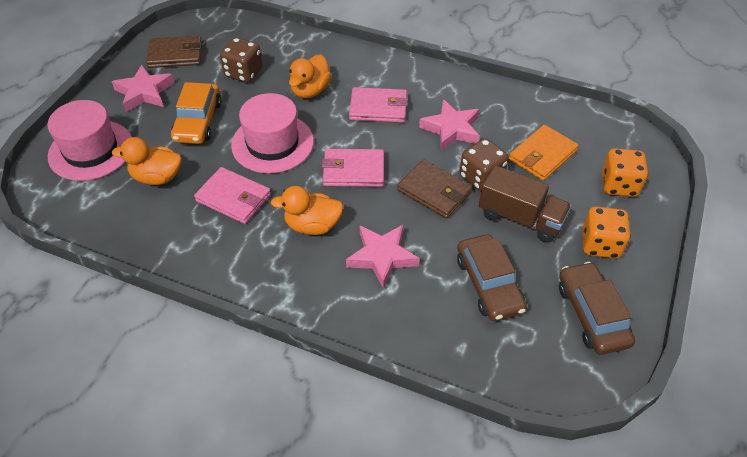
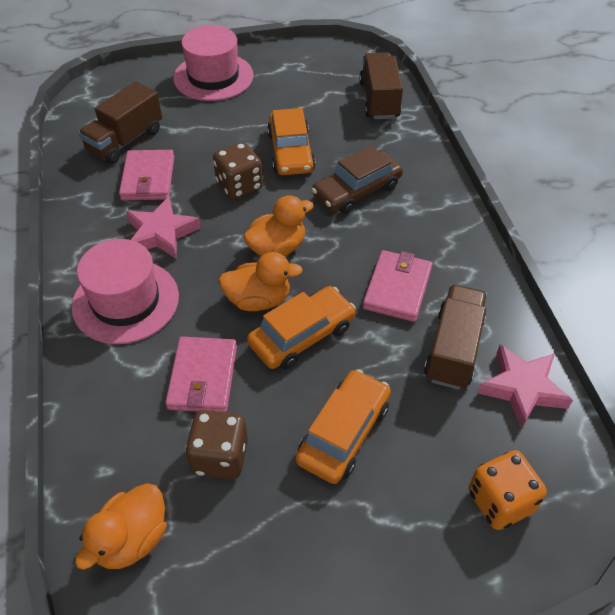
brown car: 2 -> 1
brown truck: 1 -> 3
brown wallet: 2 -> 0
orange car: 1 -> 3
orange dice: 2 -> 1
orange wallet: 1 -> 0
pink star: 3 -> 2

